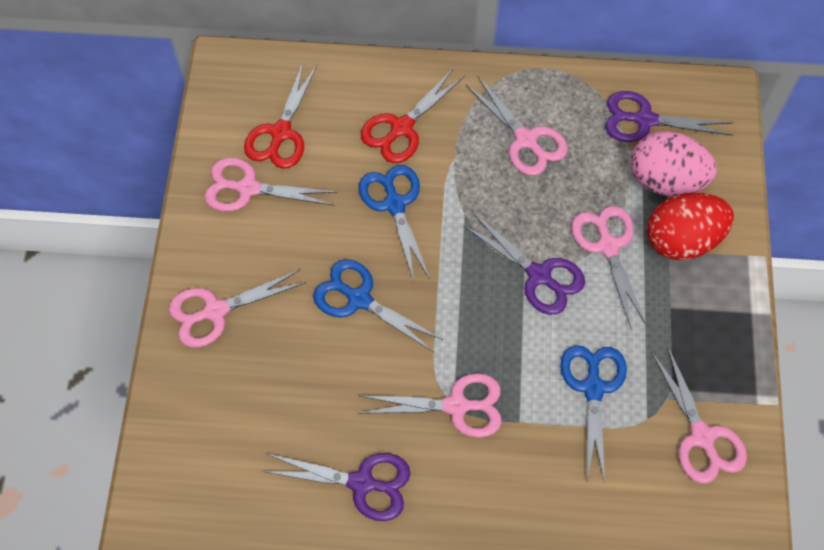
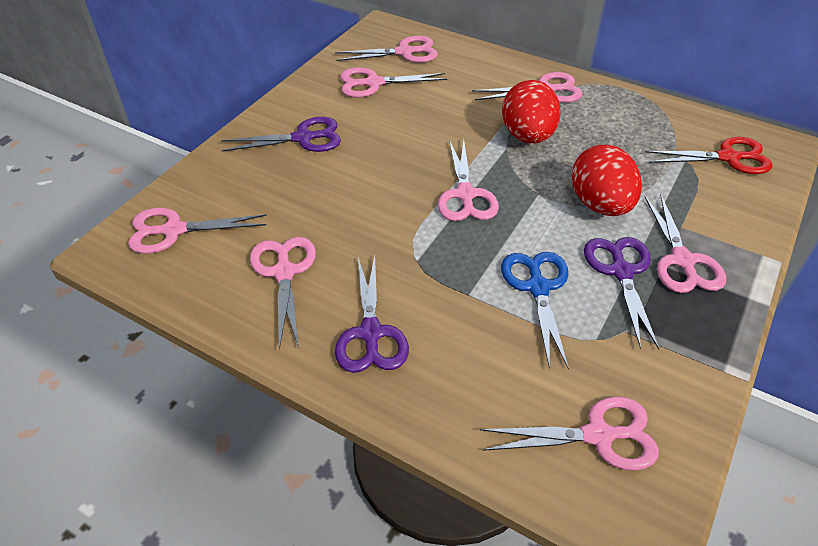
blue scissors: 3 -> 1
pink egg: 1 -> 0
pink scissors: 6 -> 8
red egg: 1 -> 2
red scissors: 2 -> 1

